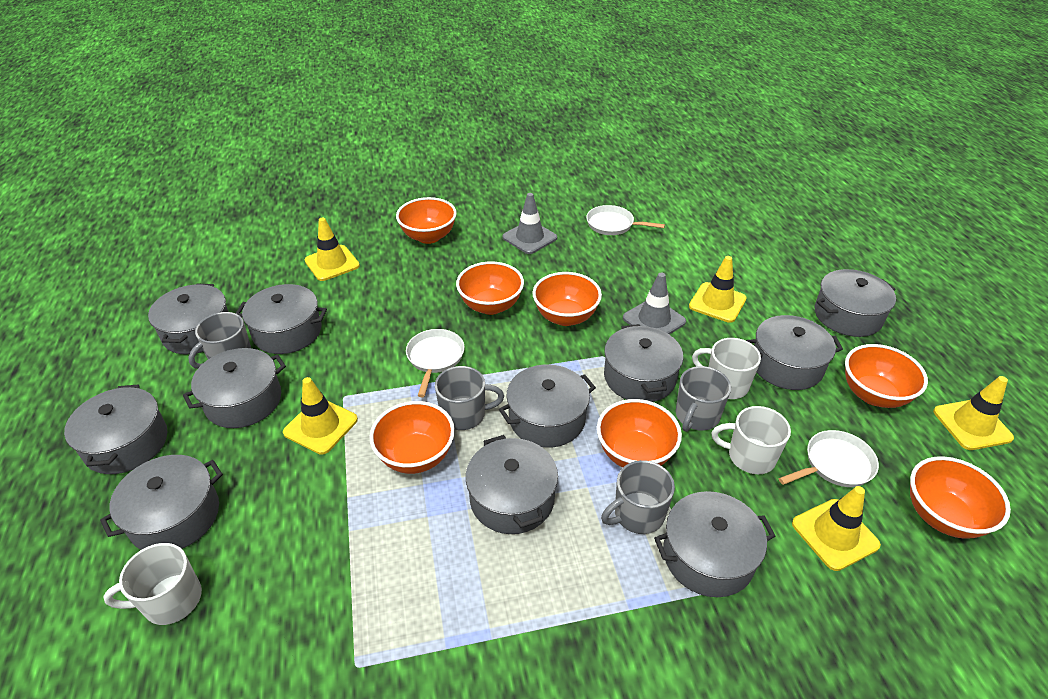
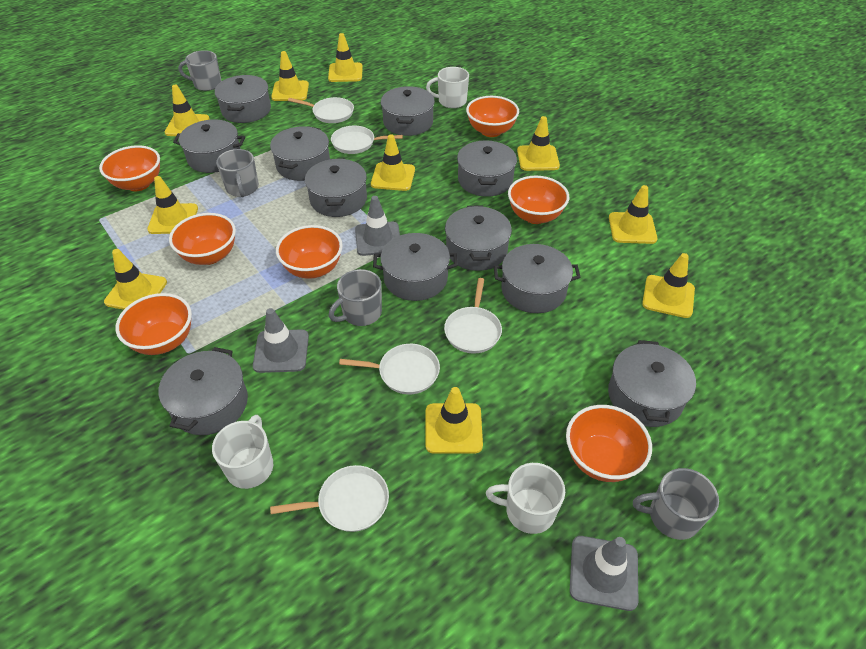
grey traffic cone: 2 -> 3
white pan: 3 -> 5
yellow traffic cone: 5 -> 10

